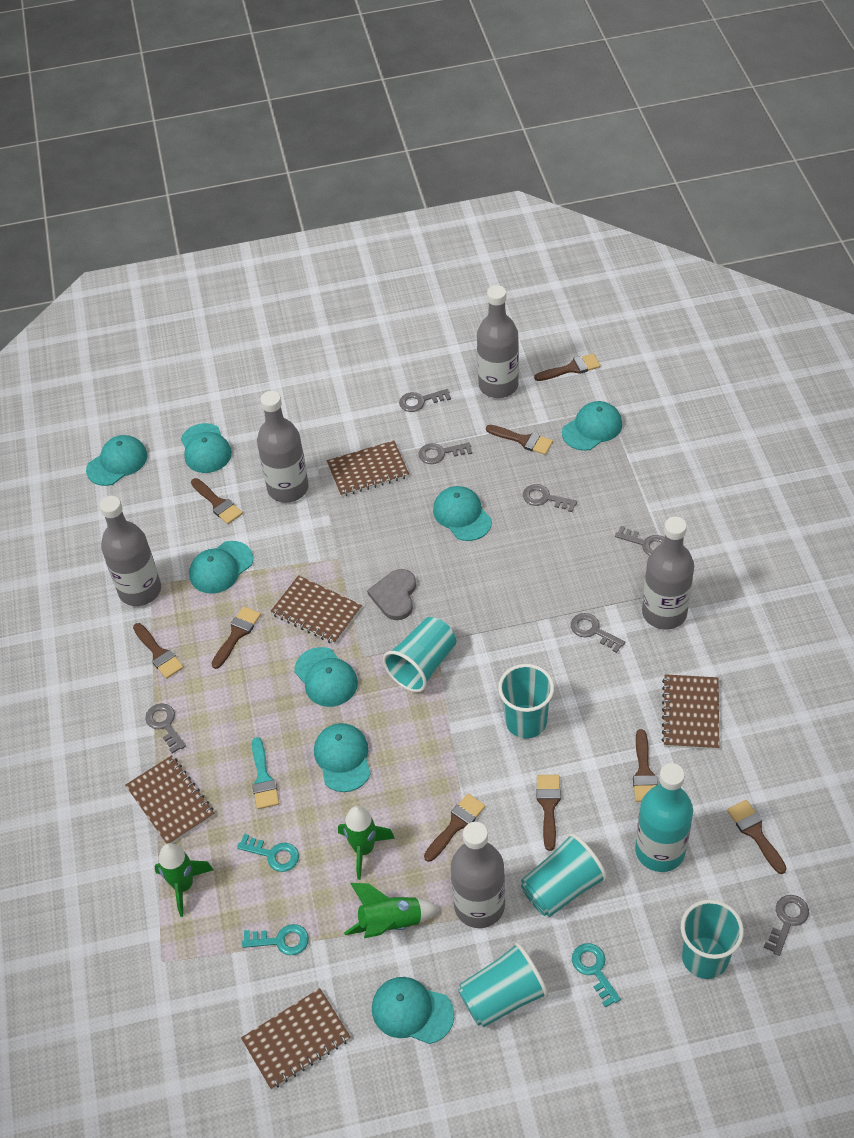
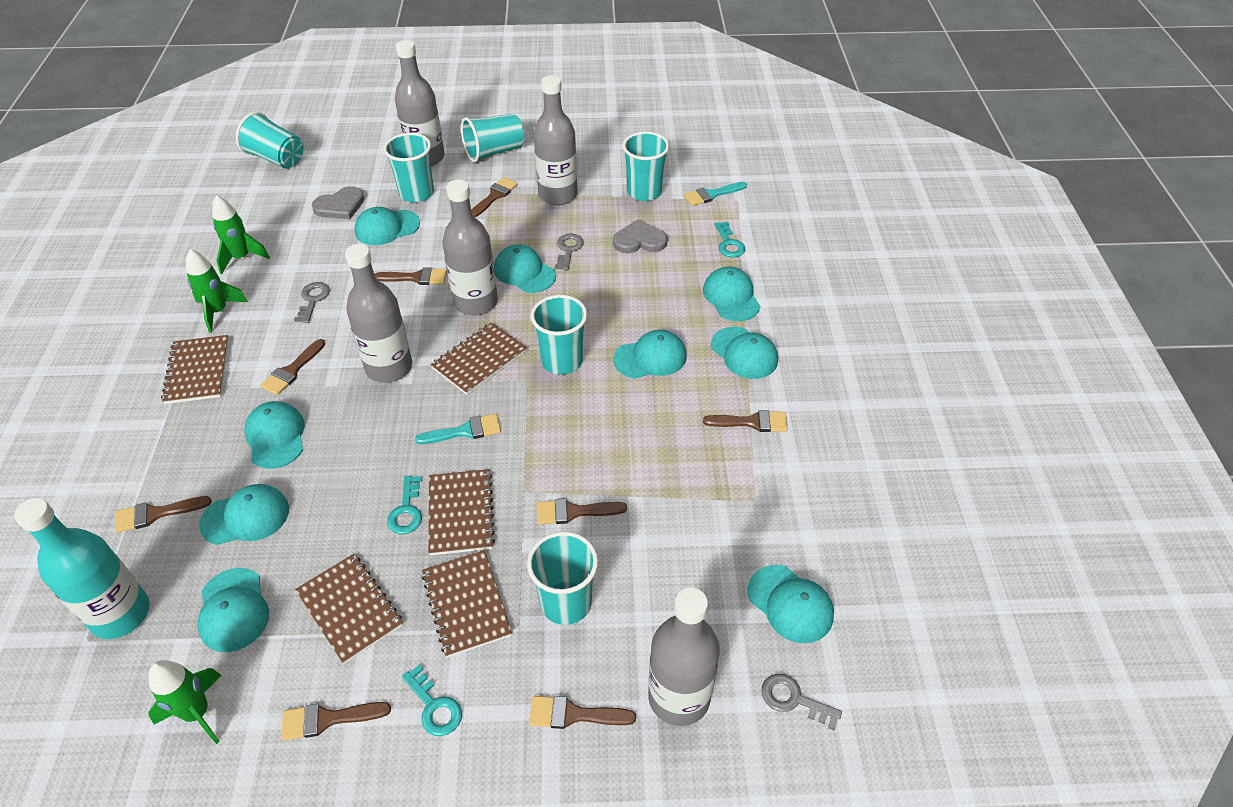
brown brush: 9 -> 8
grey heart: 1 -> 2
grey key: 7 -> 3
turquoise brush: 1 -> 2
turquoise cap: 8 -> 9
turquoise cup: 5 -> 6

